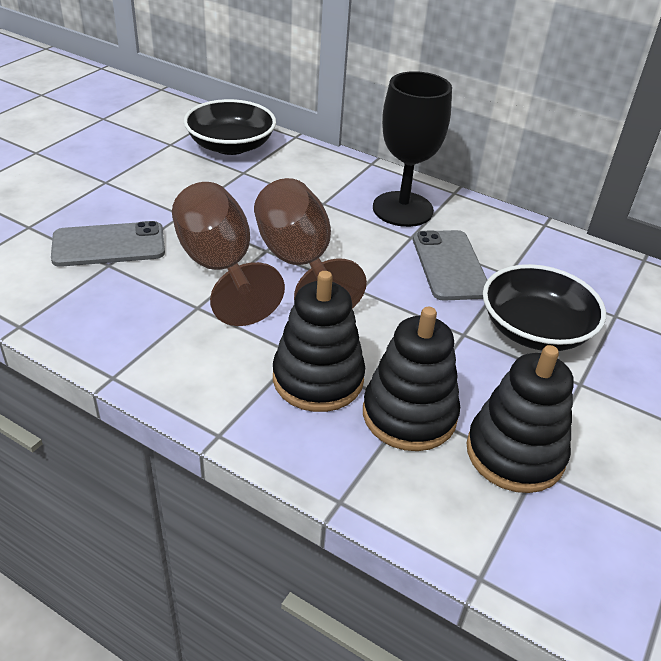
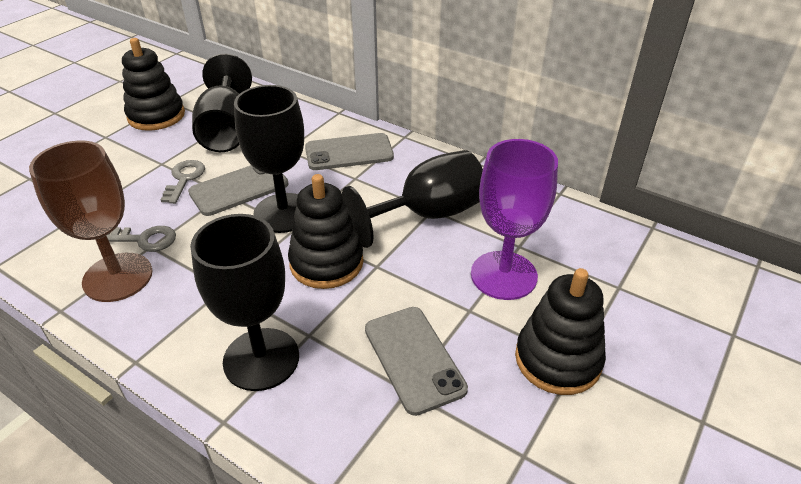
black bowl: 2 -> 0
black goblet: 1 -> 4
brown goblet: 2 -> 1
grey key: 0 -> 2
grey phone: 2 -> 3
purple goblet: 0 -> 1

